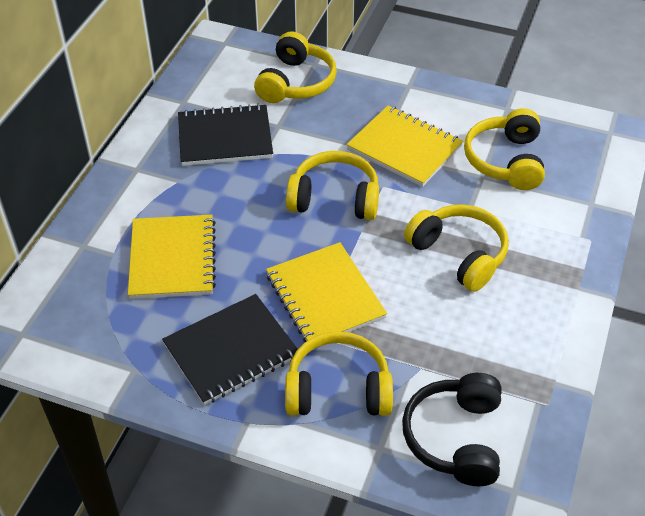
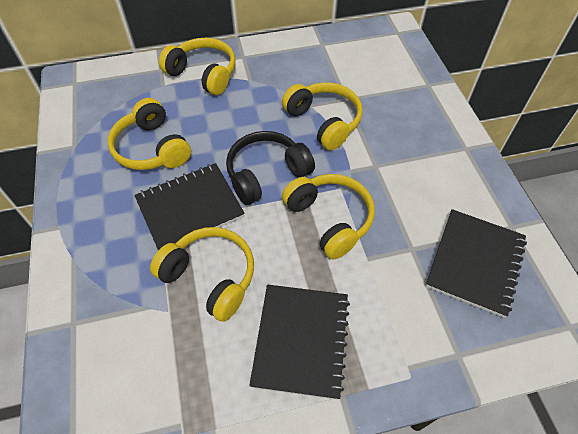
black notebook: 2 -> 3
yellow notebook: 3 -> 0

